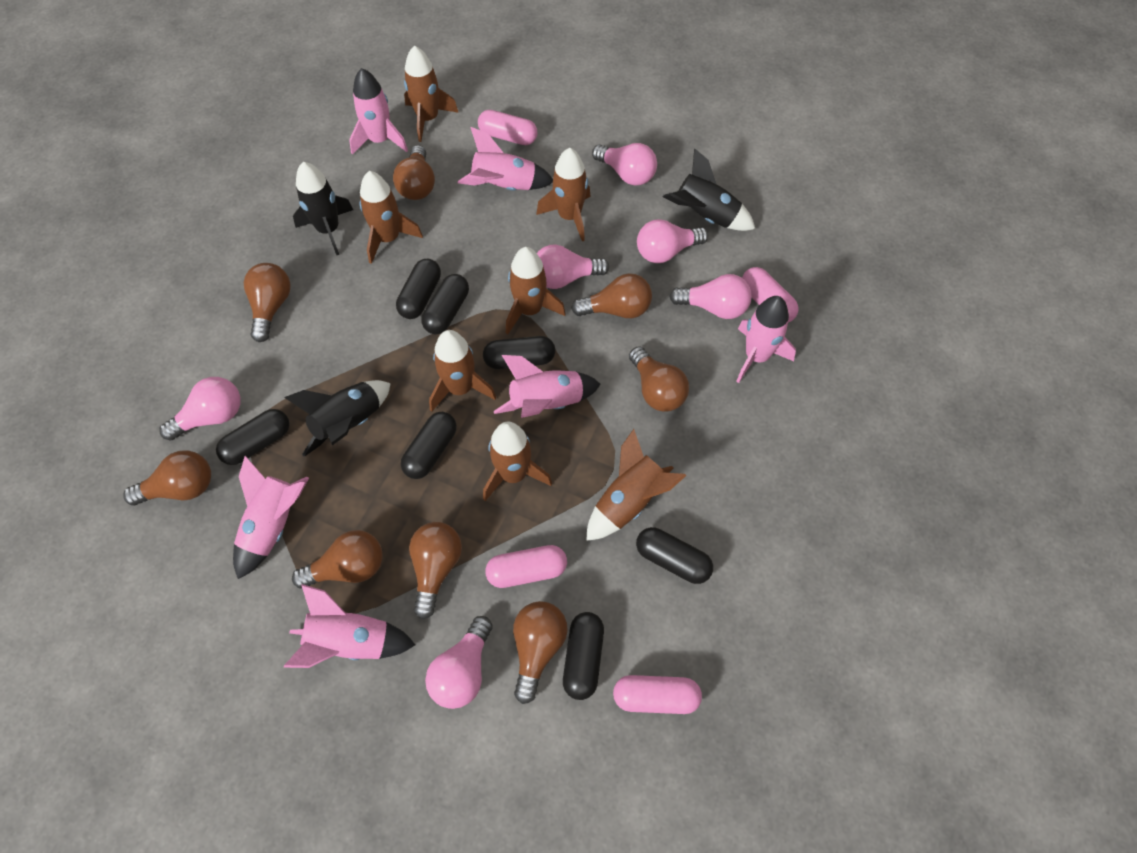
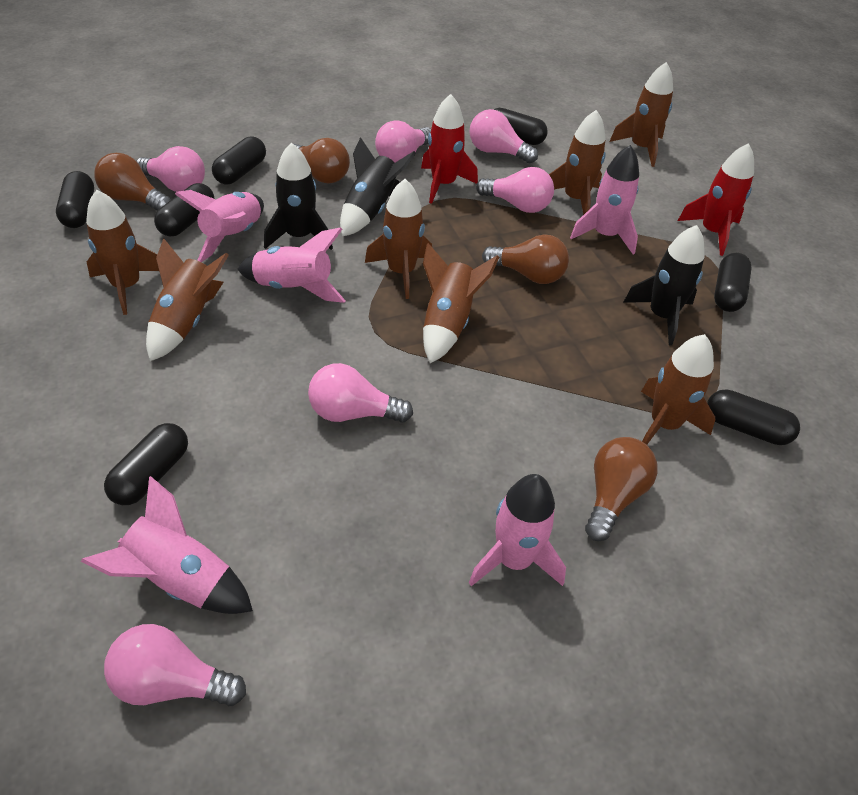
brown light bulb: 8 -> 4
pink capsule: 4 -> 0
pink rocket: 6 -> 5
red rocket: 0 -> 2

